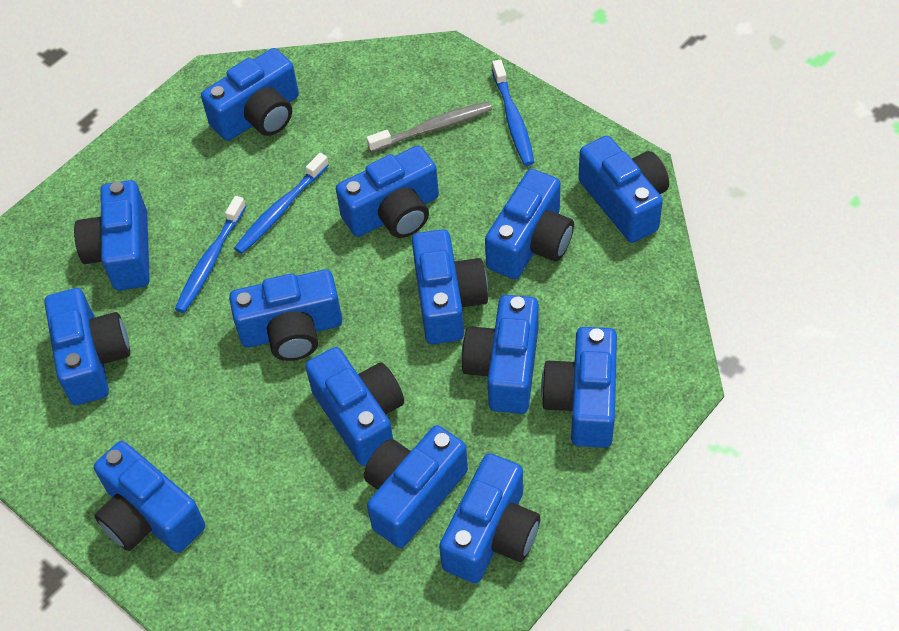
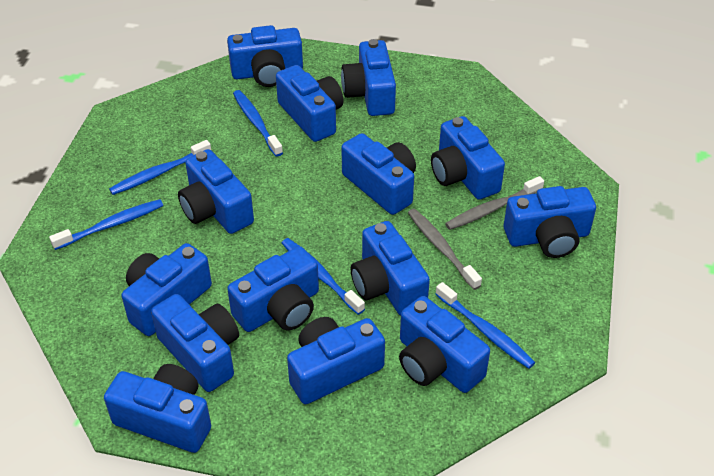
blue toothbrush: 3 -> 5
grey toothbrush: 1 -> 2

